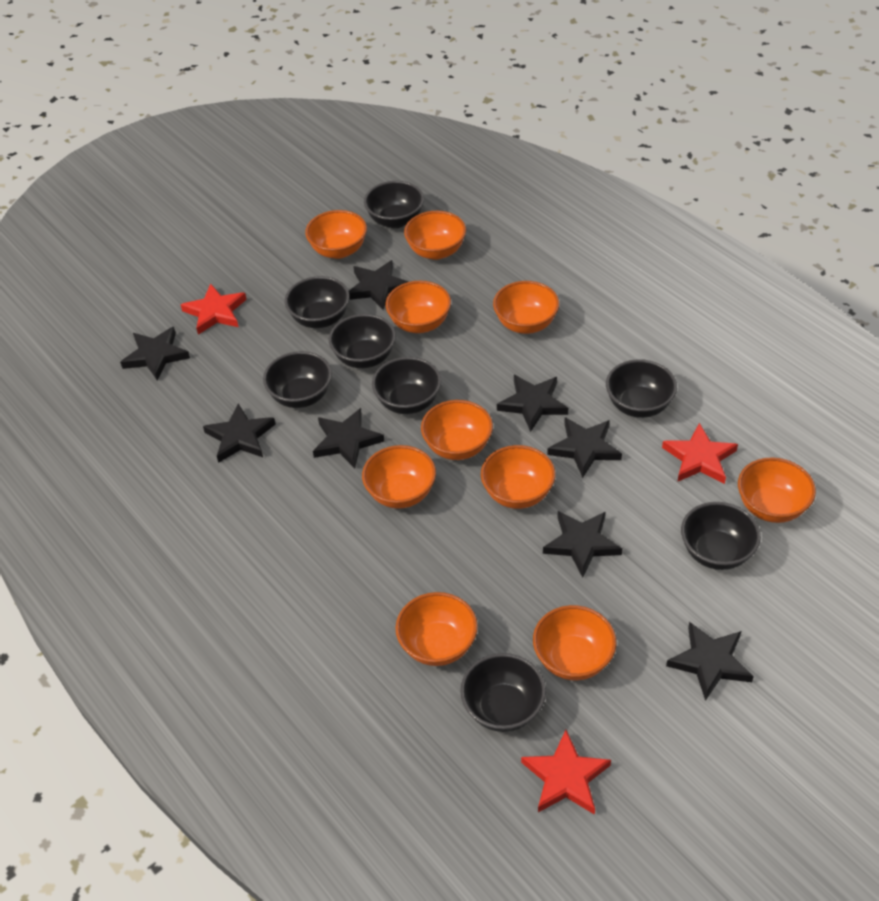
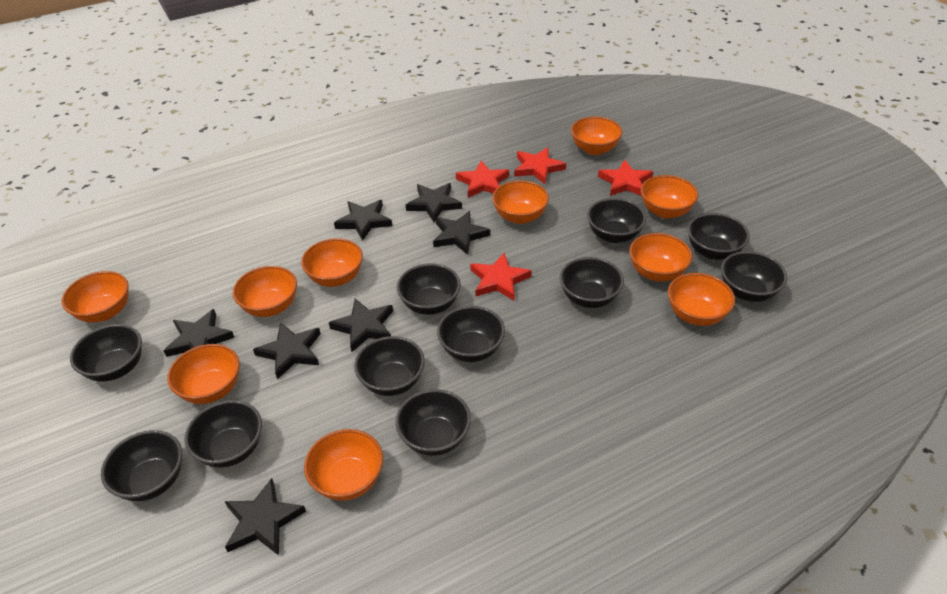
black bowl: 8 -> 11
black star: 8 -> 7
red star: 3 -> 4

